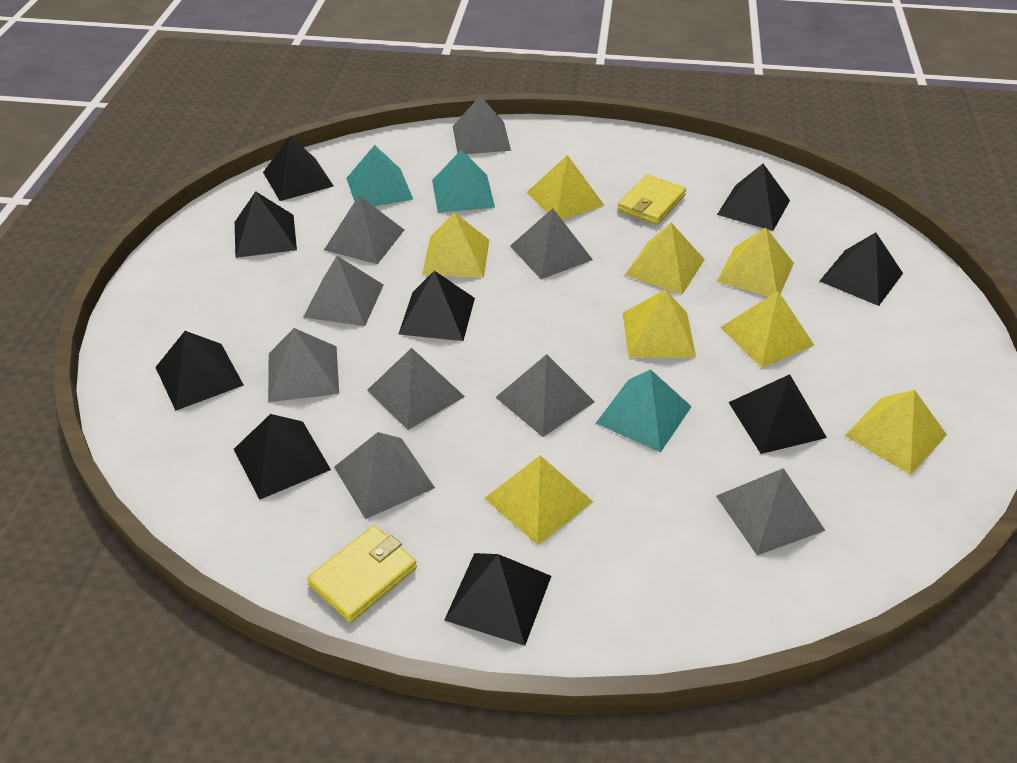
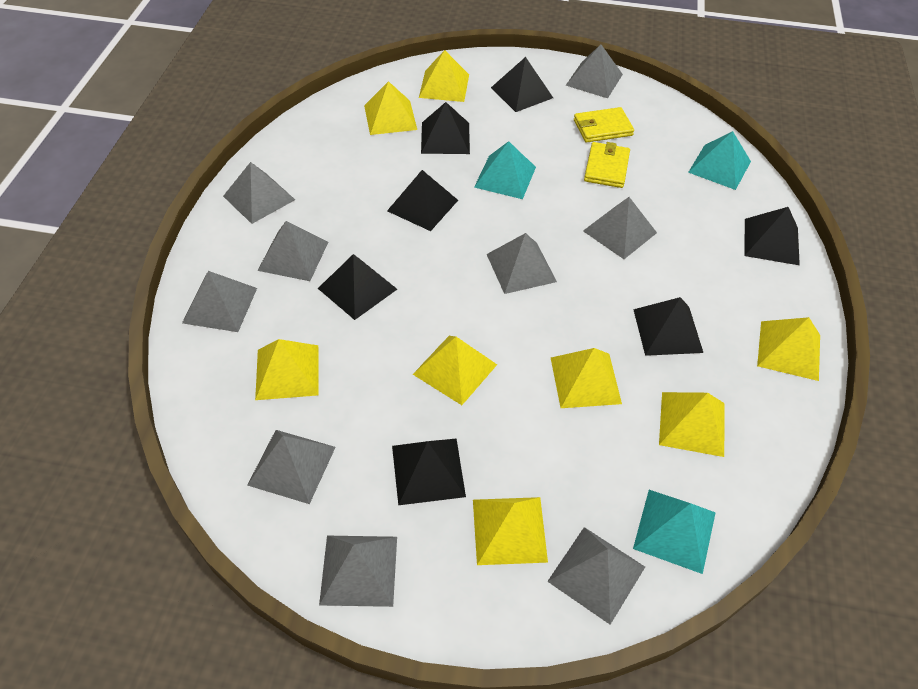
black pyramid: 9 -> 7

